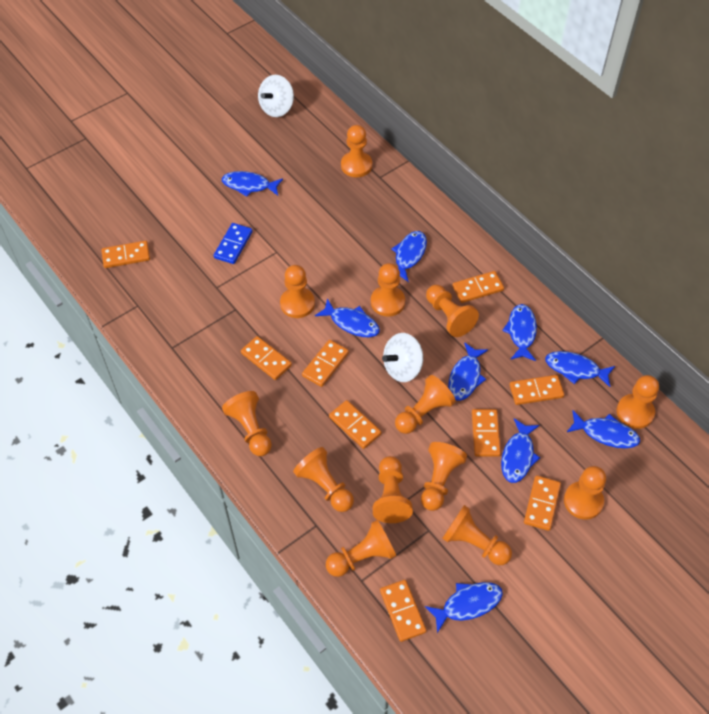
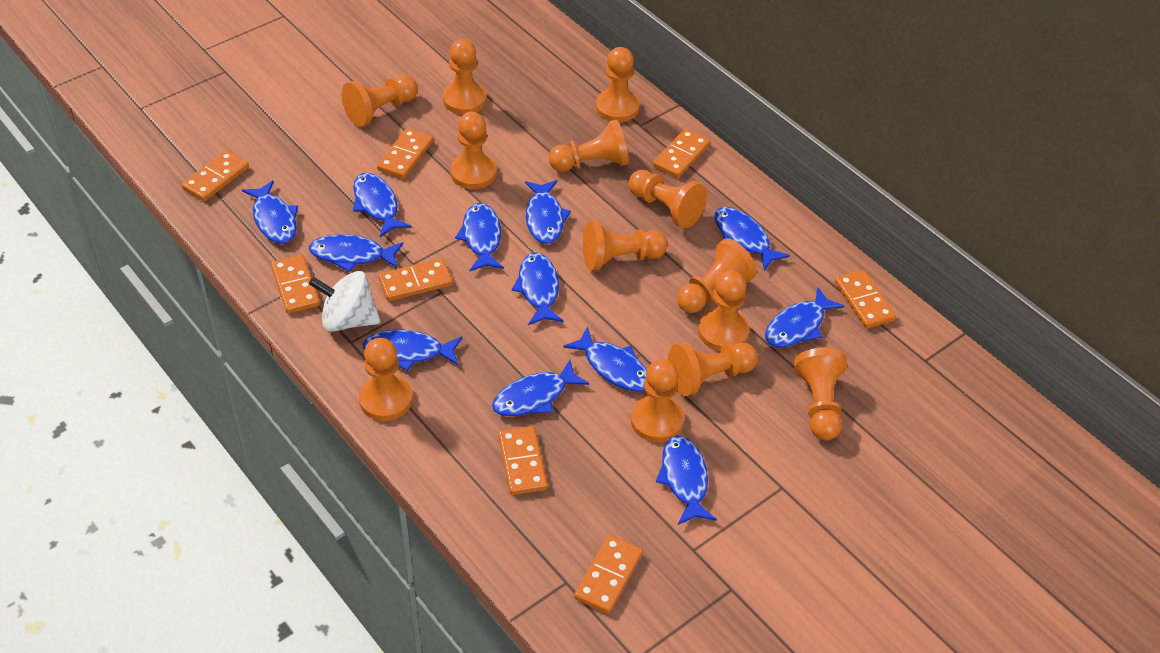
blue domino: 1 -> 0
blue fish: 9 -> 12
orange domino: 9 -> 8
white spinning top: 2 -> 1

